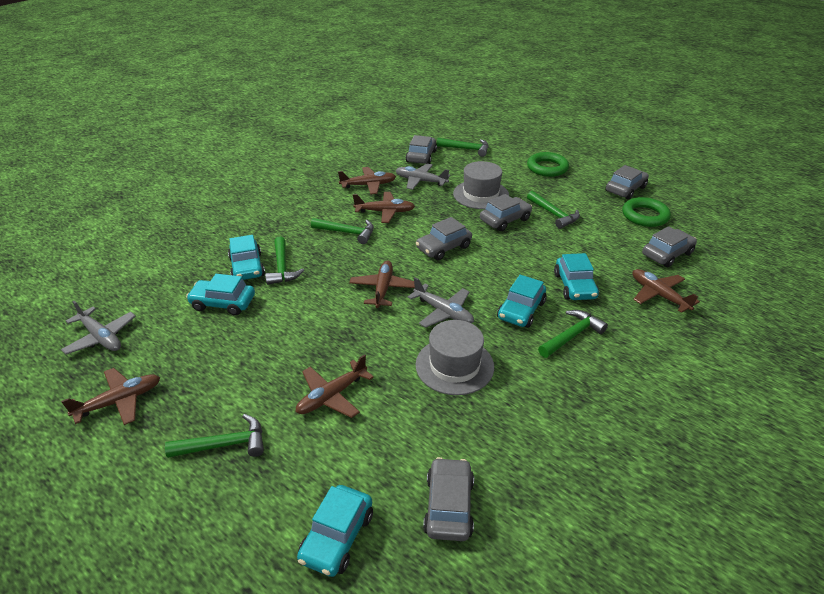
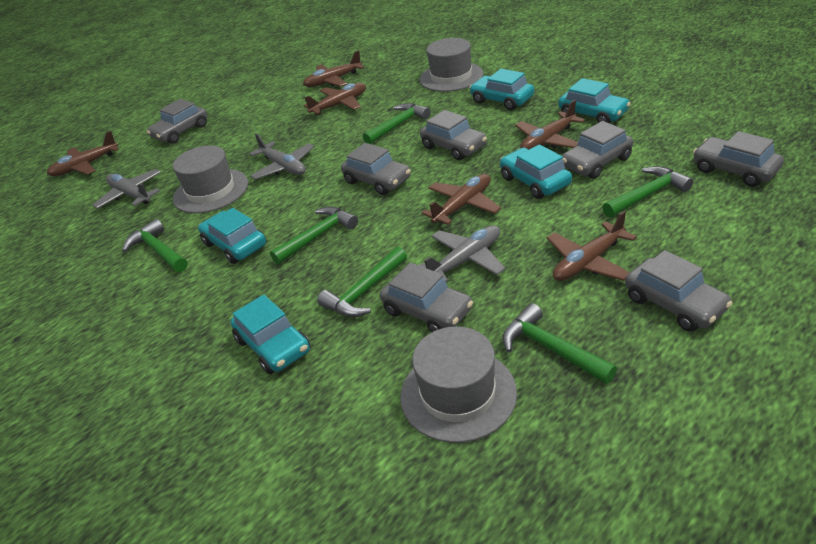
green ring: 2 -> 0
grey car: 6 -> 7
grey hat: 2 -> 3

